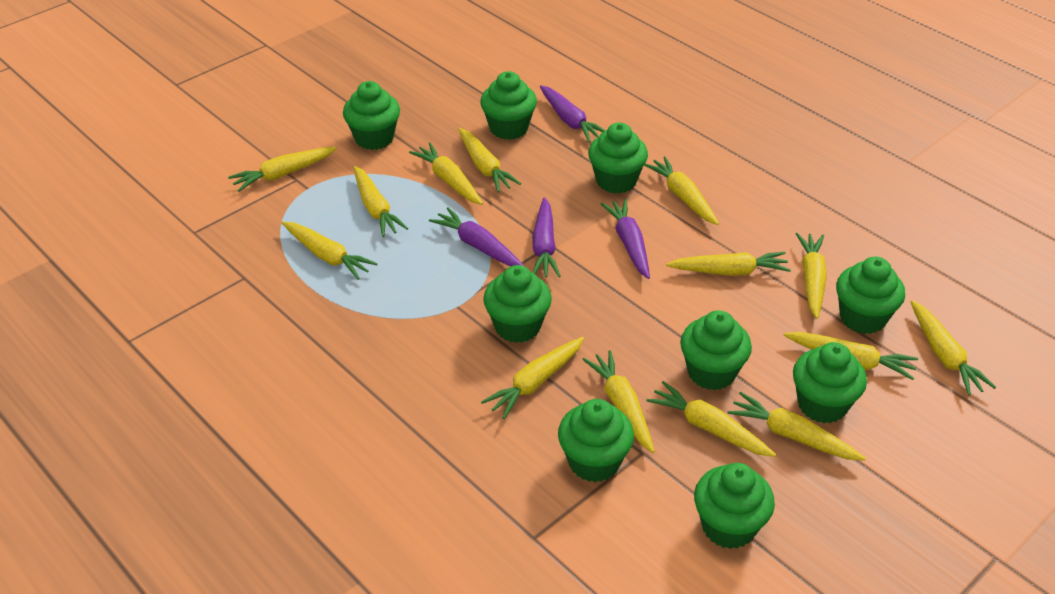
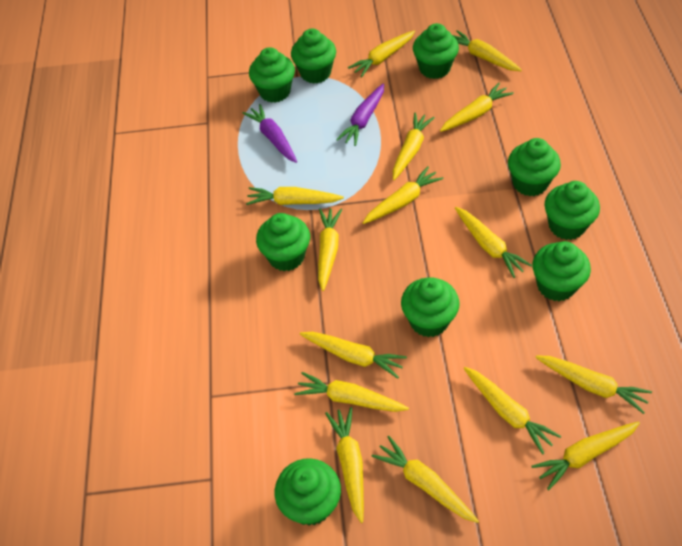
purple carrot: 4 -> 2
yellow carrot: 14 -> 15

